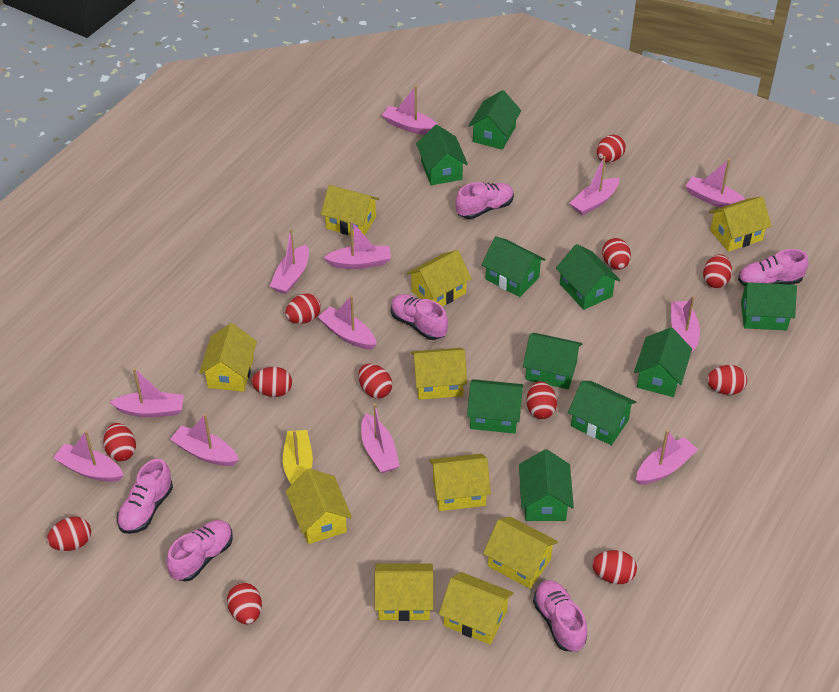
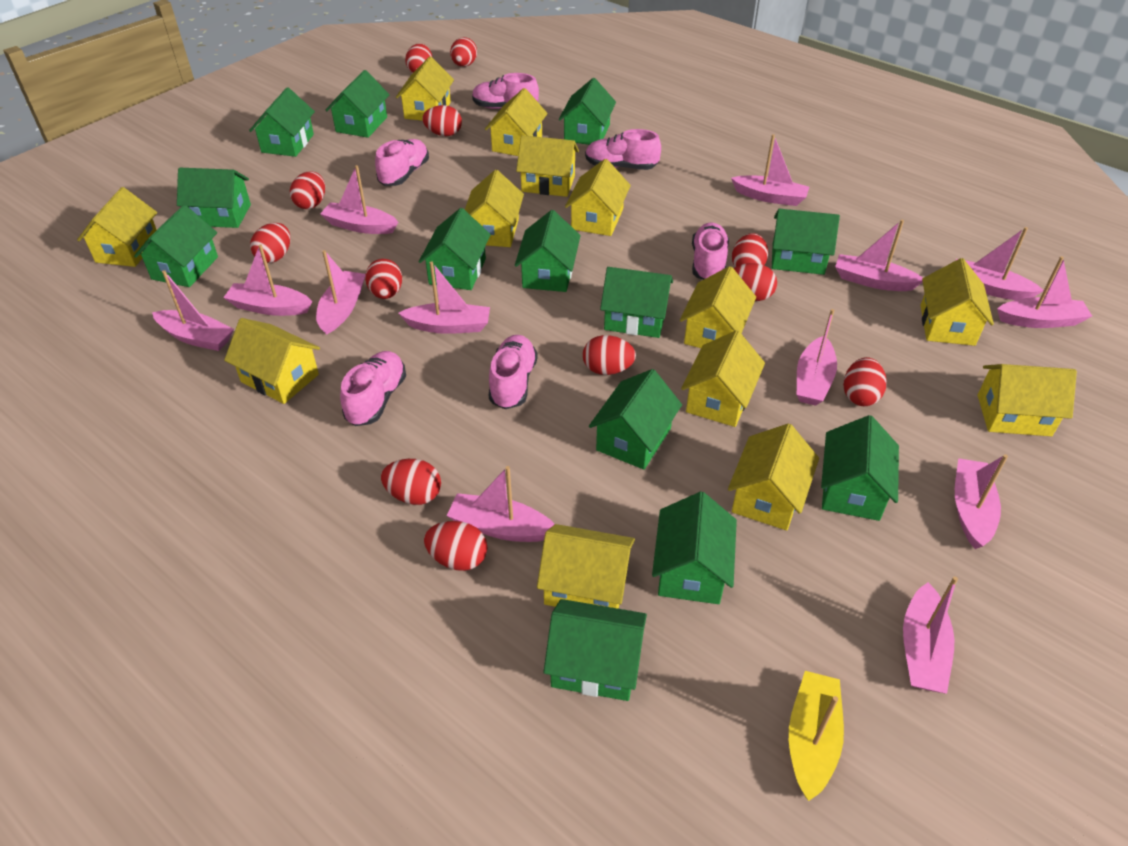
green house: 10 -> 13
pink boat: 12 -> 13
yellow house: 10 -> 13

